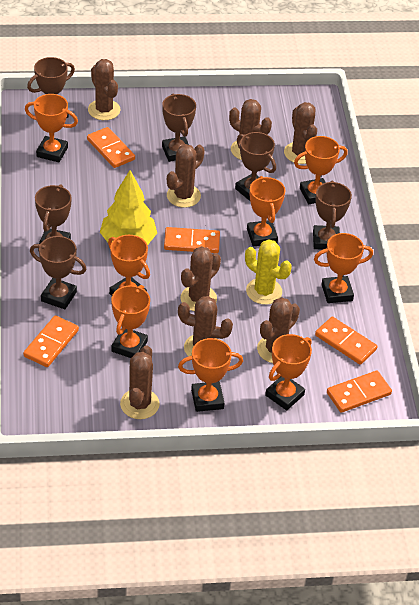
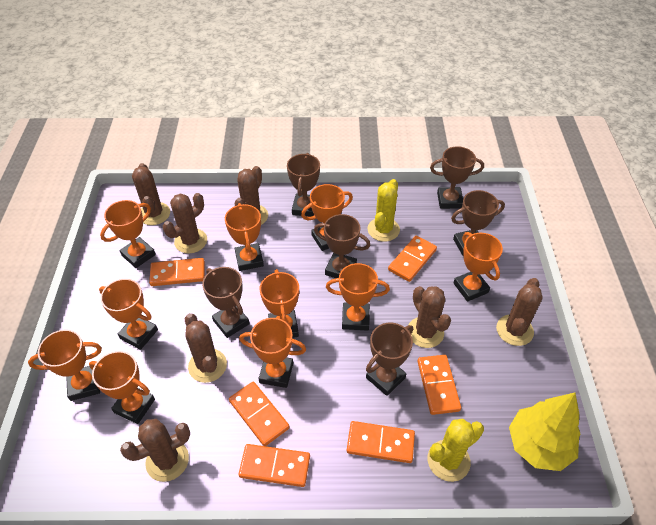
brown cactus: 8 -> 7
orange domino: 5 -> 6
orange trophy: 8 -> 10
yellow cactus: 1 -> 2

